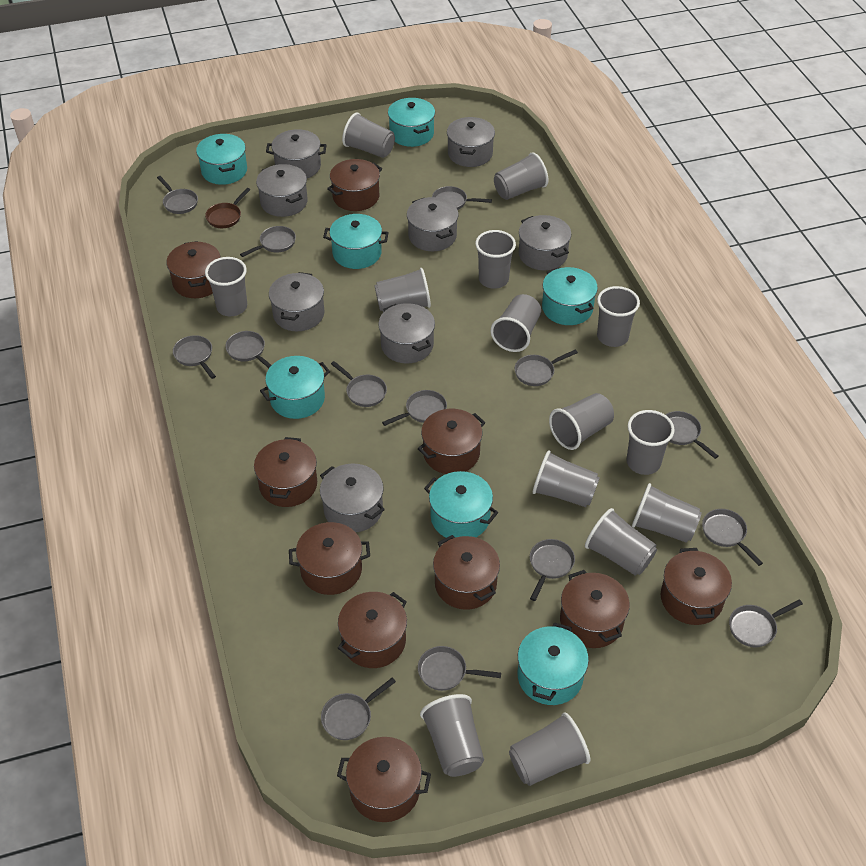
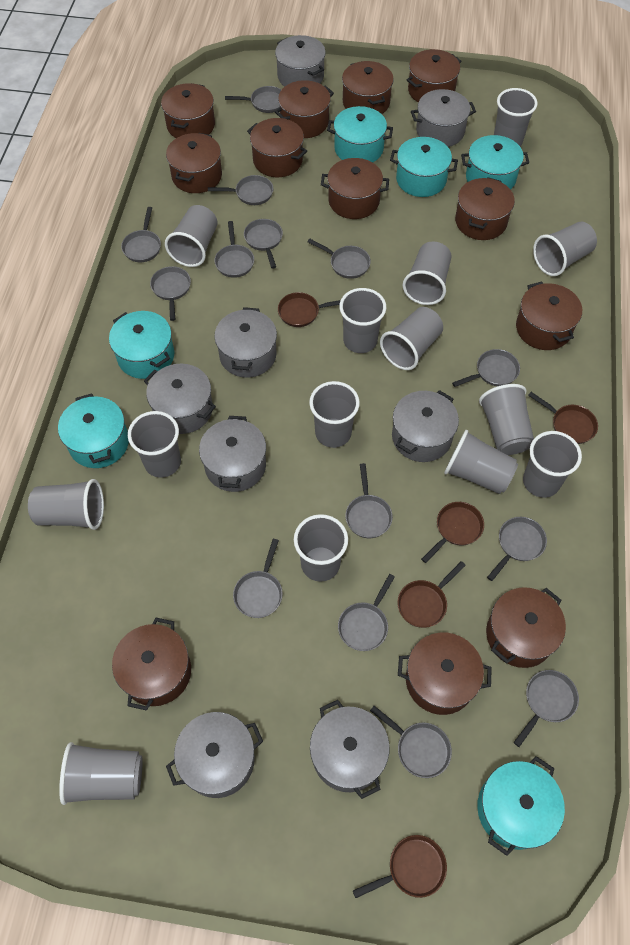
brown pan: 1 -> 5
brown pot: 10 -> 12
turquoise pot: 7 -> 6

